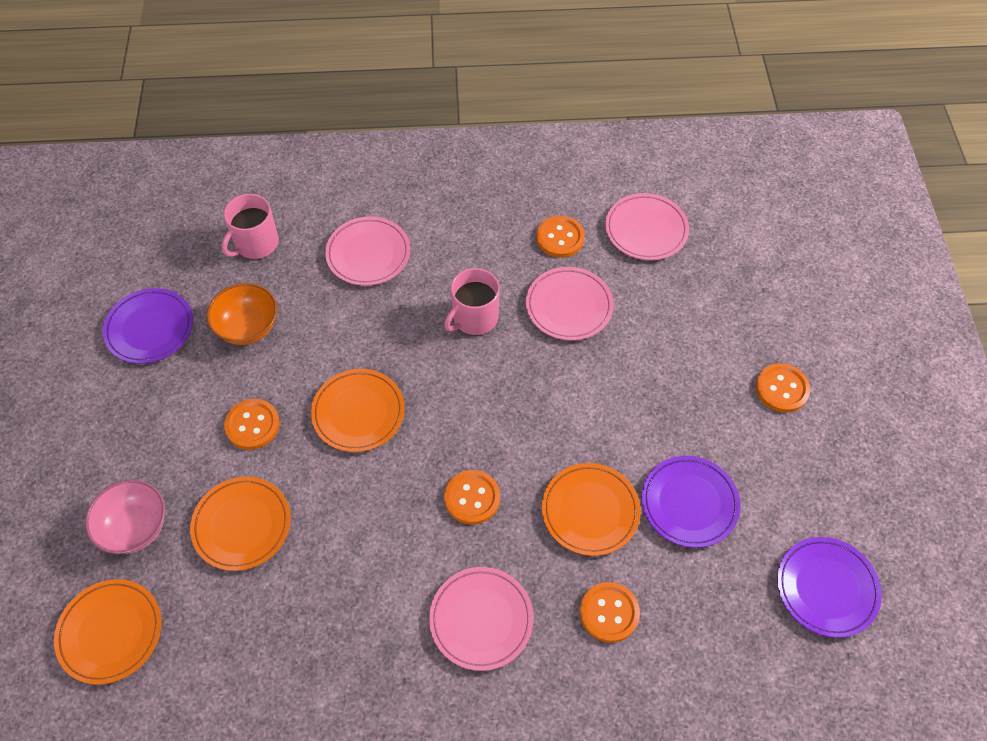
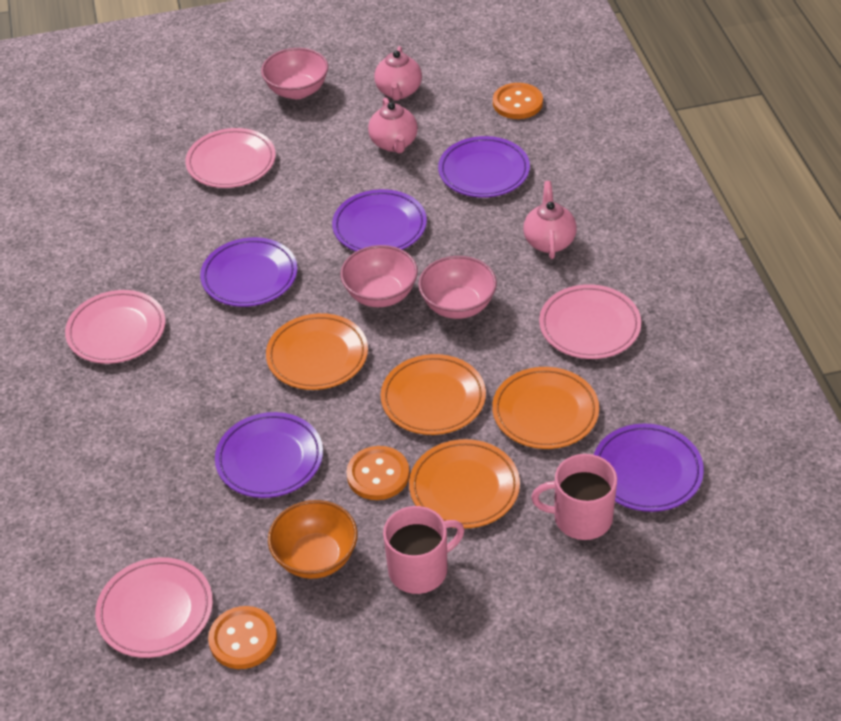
orange button: 5 -> 3
pink bowl: 1 -> 3
pink teapot: 0 -> 3
purple plate: 3 -> 5

